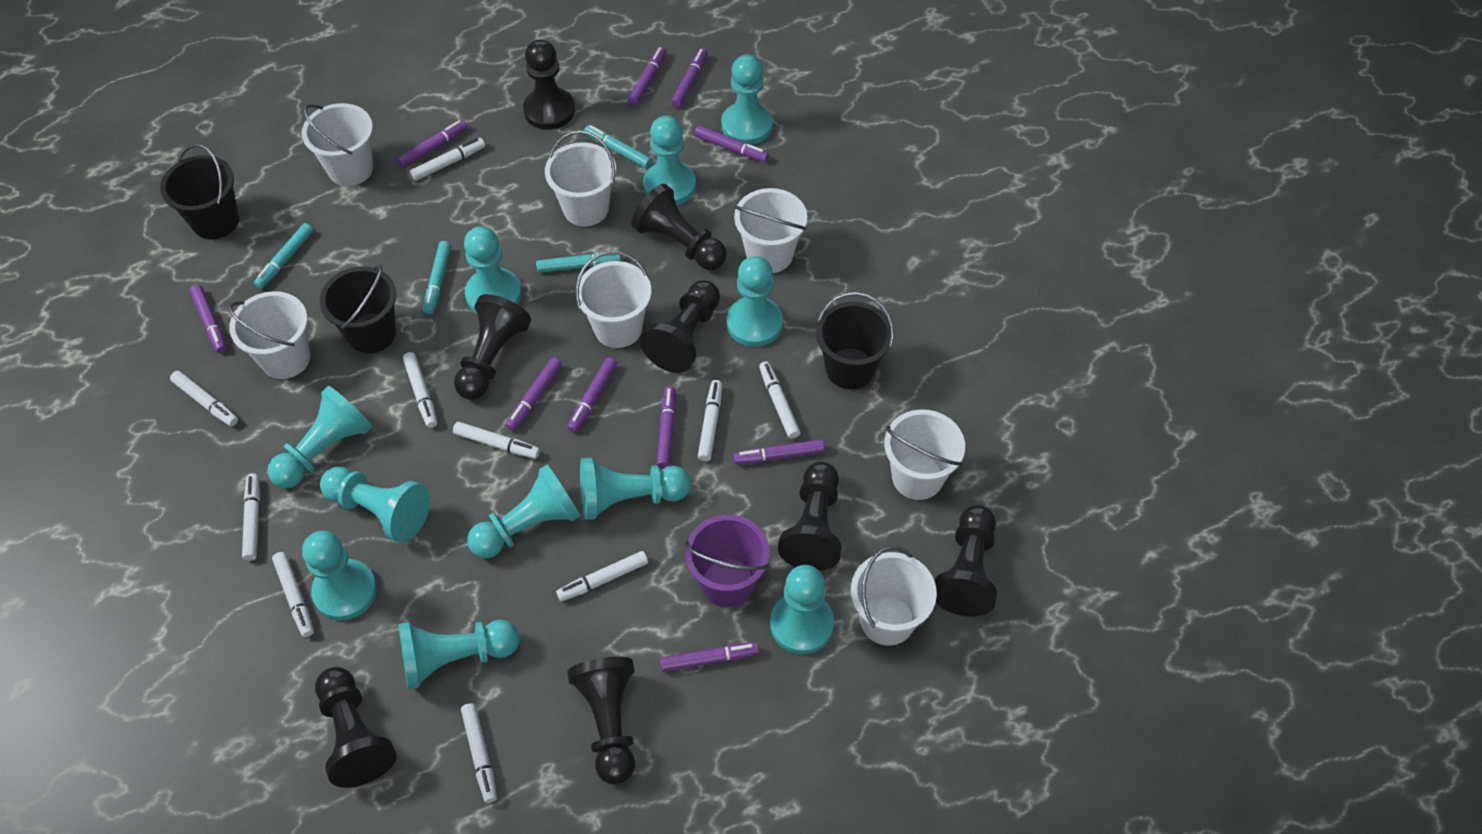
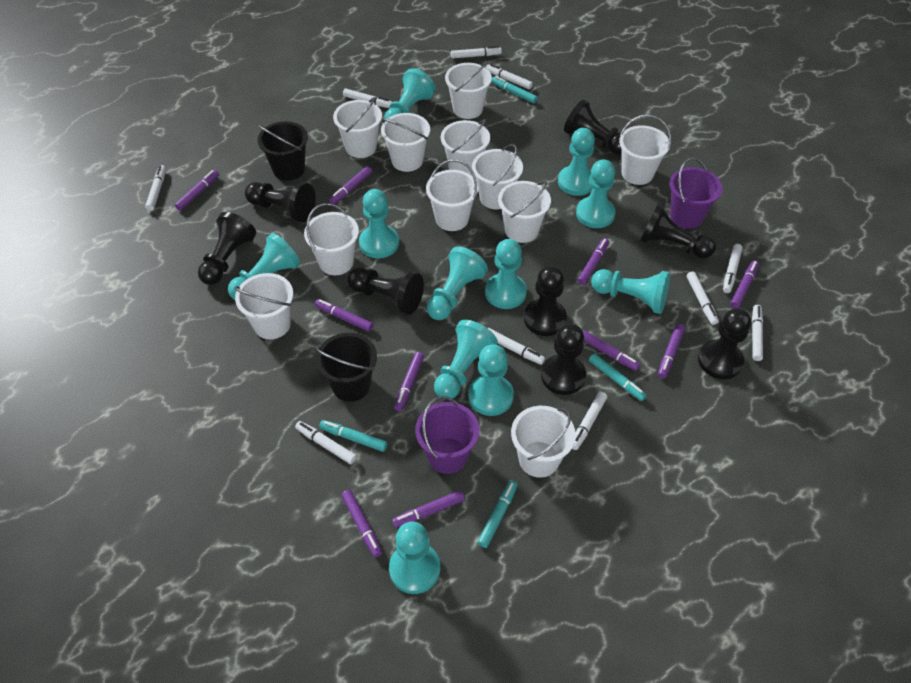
black bucket: 3 -> 2
purple bucket: 1 -> 2
white bucket: 7 -> 11

